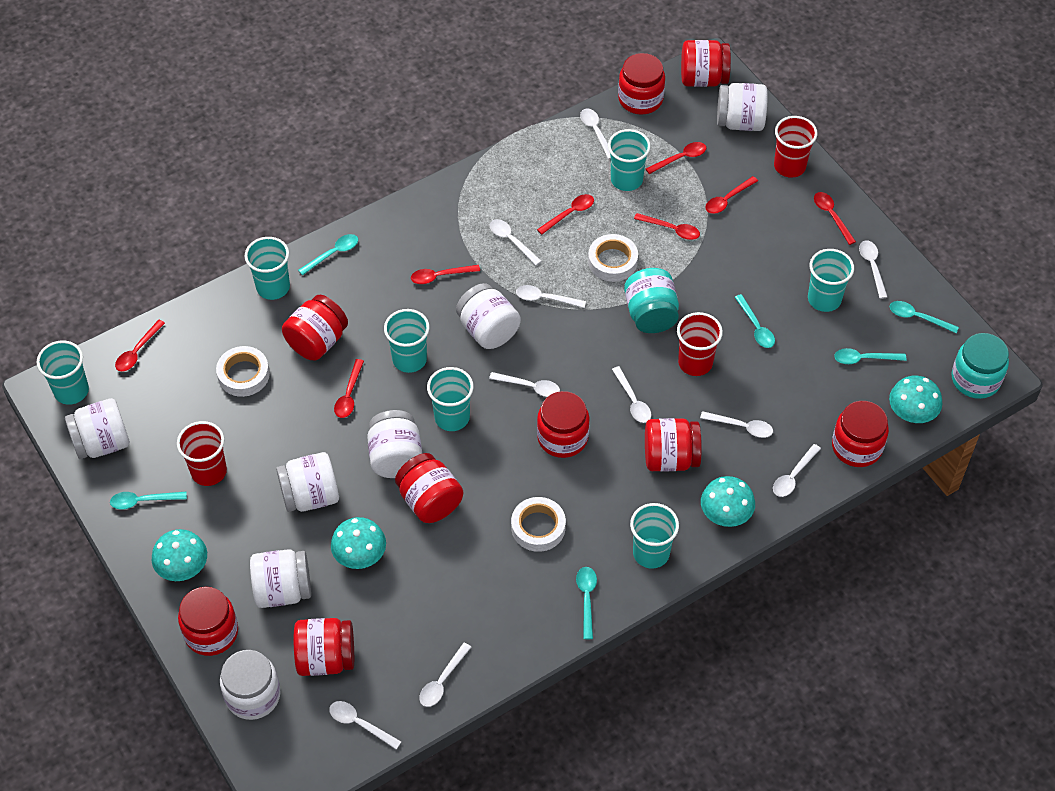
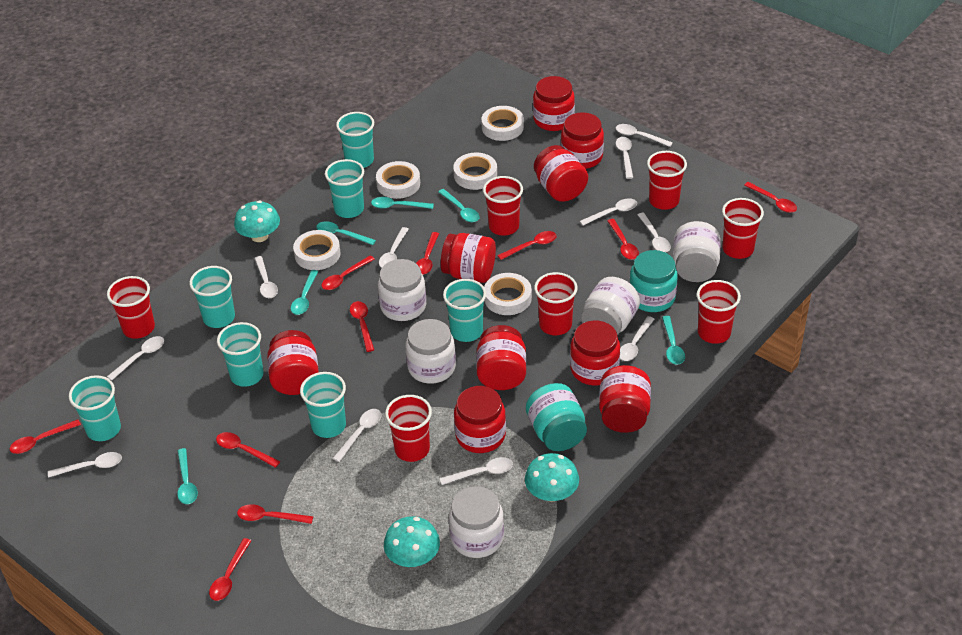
red cup: 3 -> 7
red spoon: 8 -> 10
turquoise mushroom: 4 -> 3
white jar: 7 -> 5
white spoon: 10 -> 11
white tape: 3 -> 5

